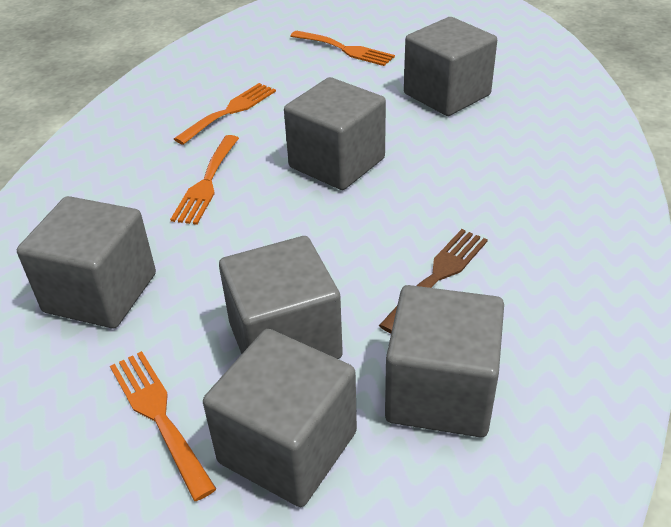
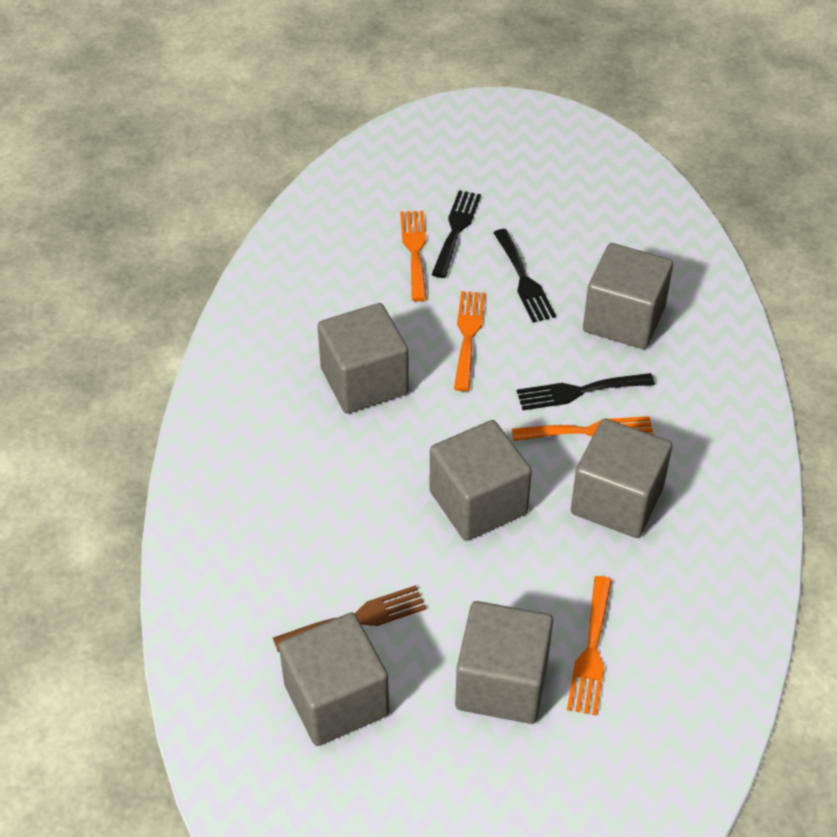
black fork: 0 -> 3

